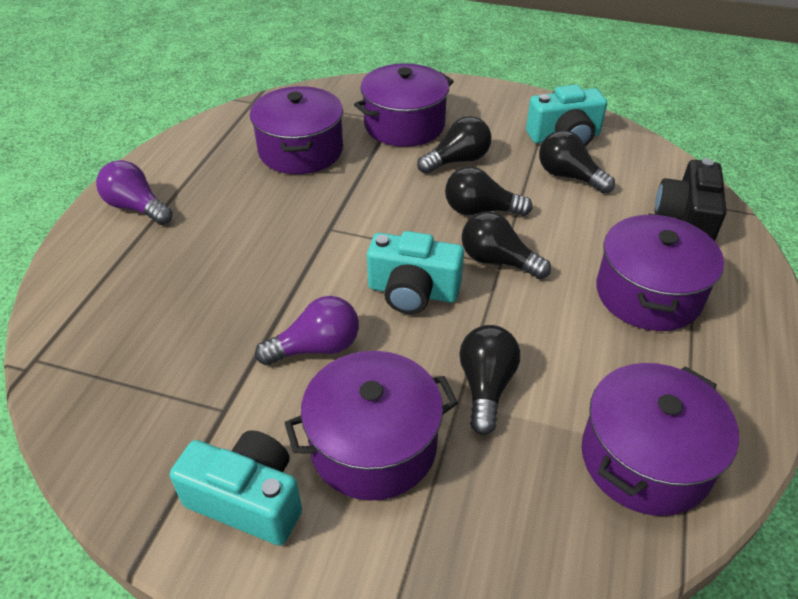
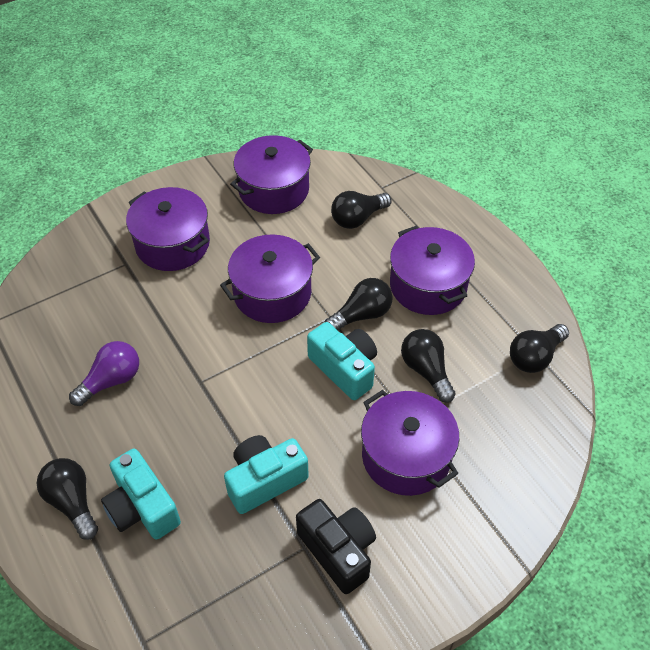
purple light bulb: 2 -> 1

